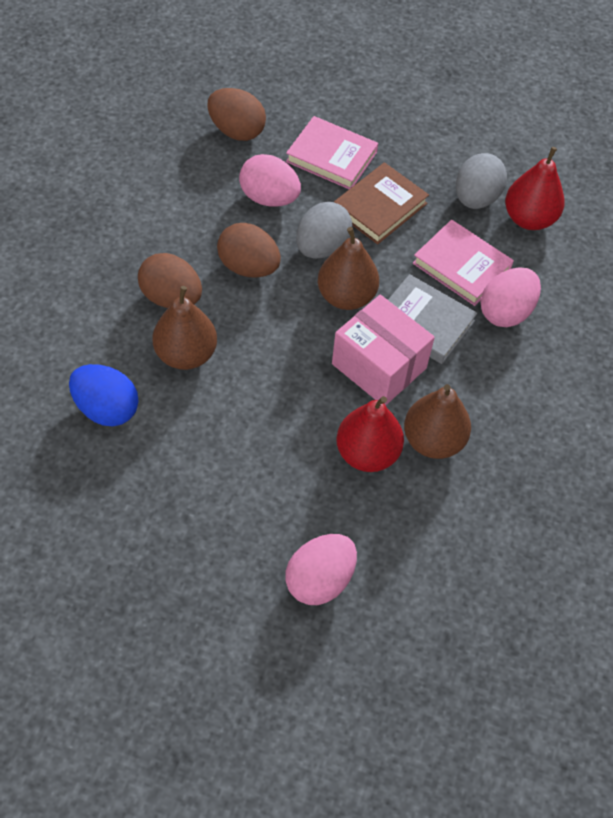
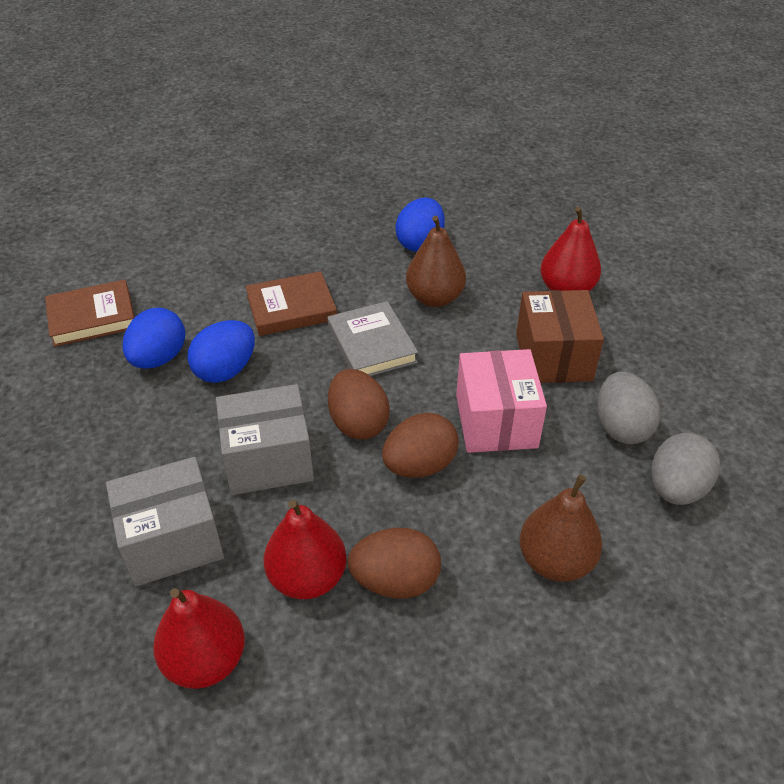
blue egg: 1 -> 3
brown book: 1 -> 2
brown box: 0 -> 1
brown pear: 3 -> 2
grey box: 0 -> 2
pink book: 2 -> 0
pink egg: 3 -> 0
red pear: 2 -> 3

